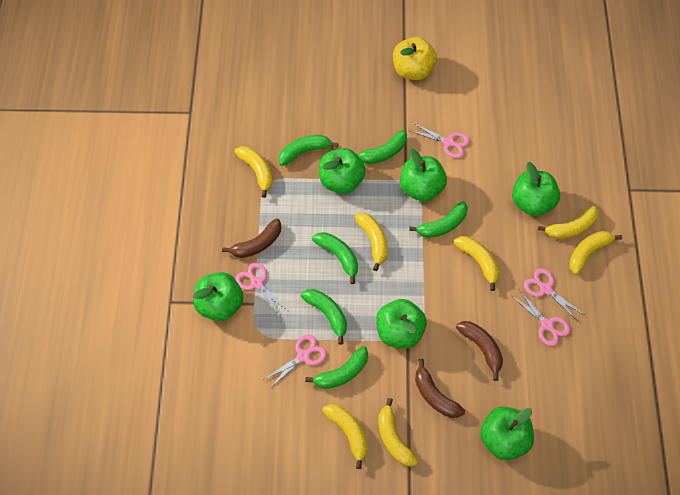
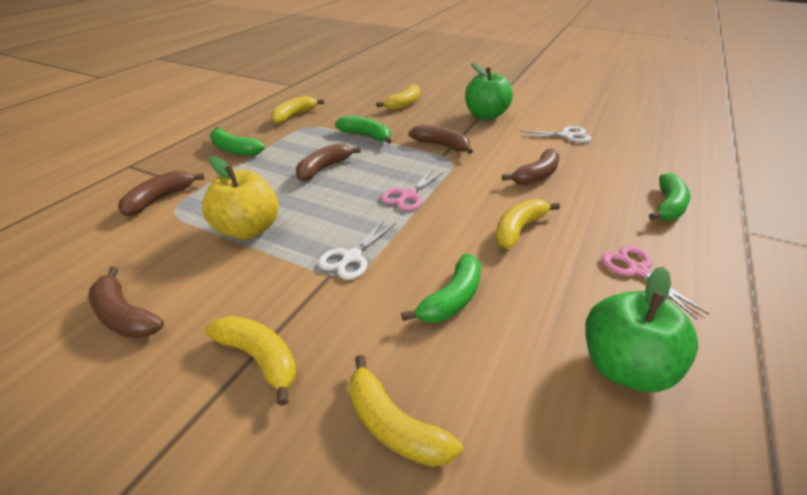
brown banana: 3 -> 5
green apple: 6 -> 2
green banana: 6 -> 4
pink scissors: 5 -> 2
white scissors: 0 -> 2
yellow banana: 7 -> 5

